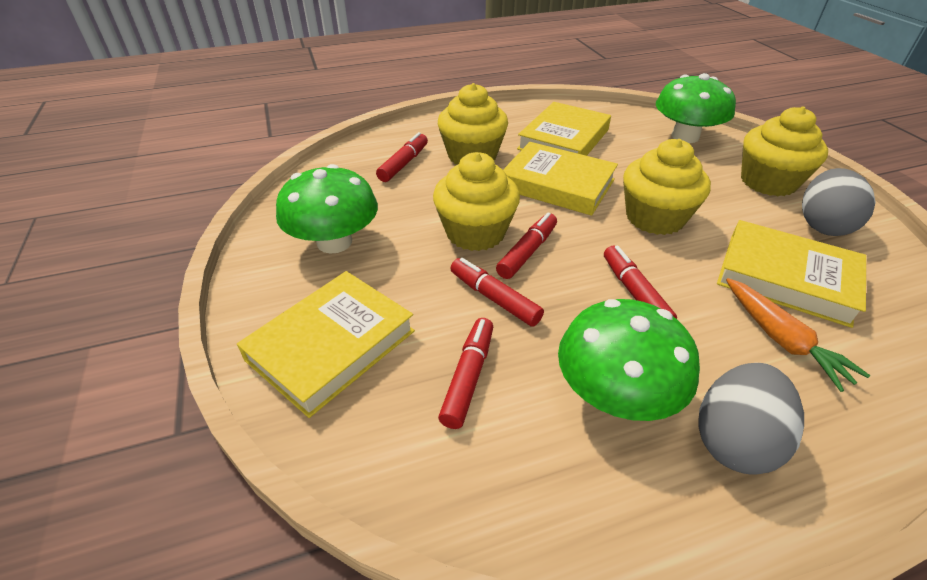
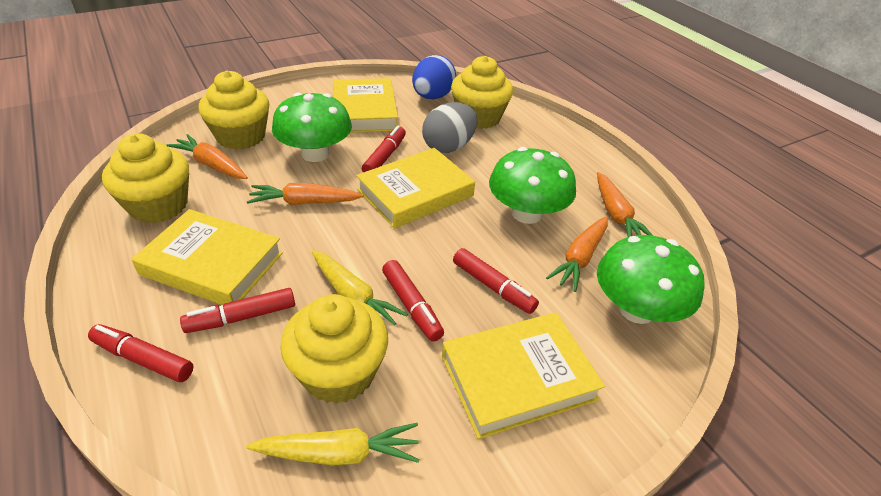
blue egg: 0 -> 1
grey egg: 2 -> 1
orange carrot: 1 -> 4
yellow carrot: 0 -> 2

